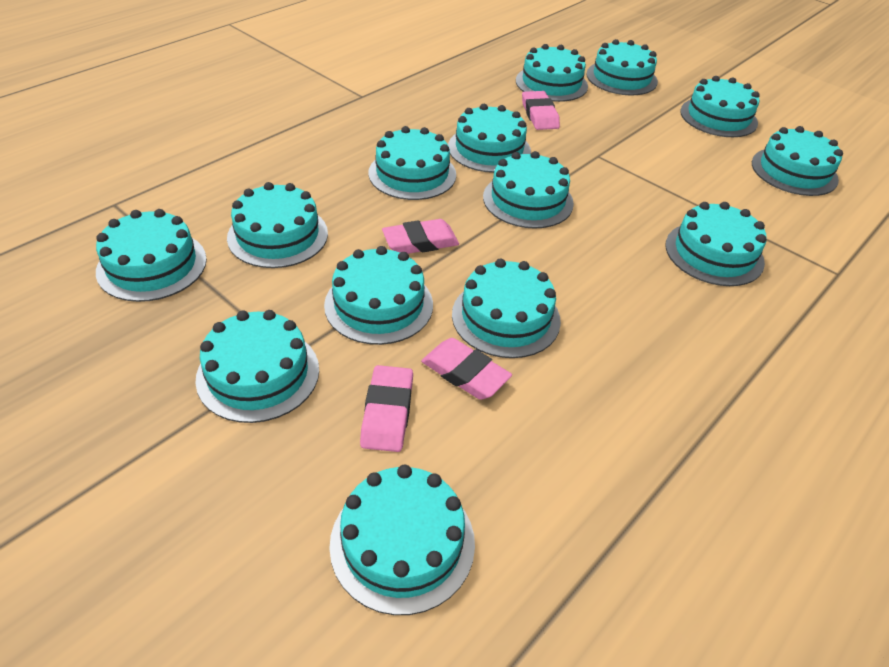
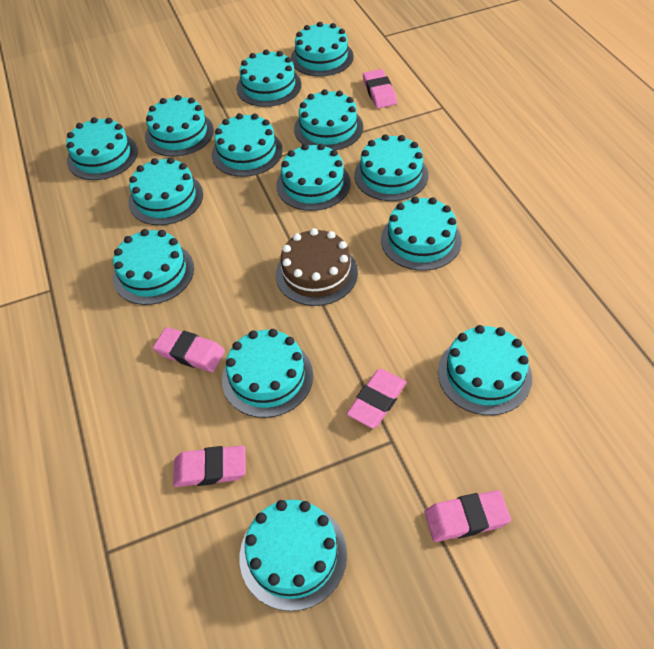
brown cake: 0 -> 1
pink eraser: 4 -> 5

